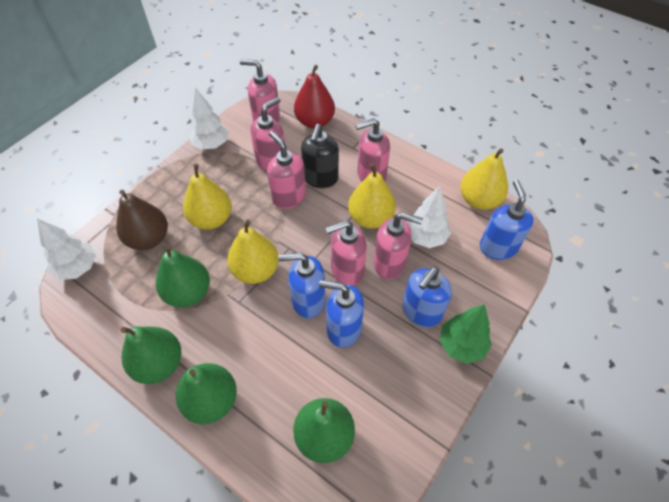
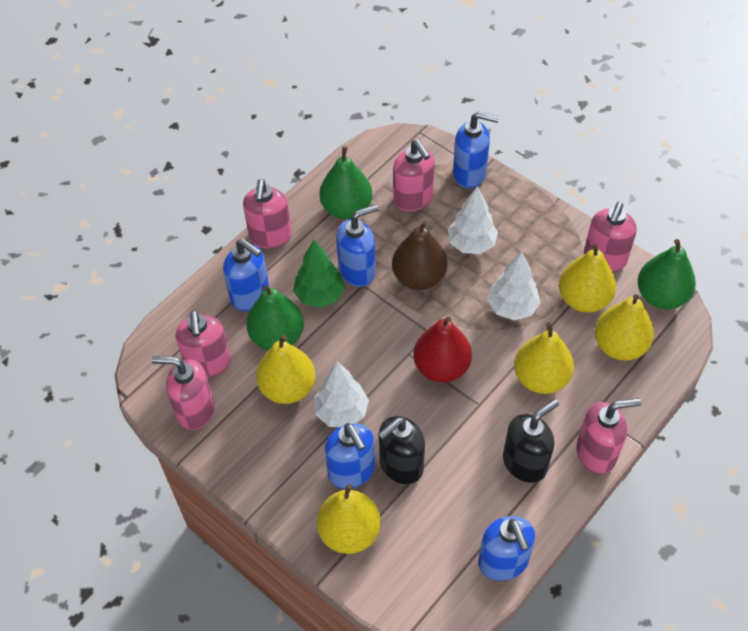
black soap dispenser: 1 -> 2
blue soap dispenser: 4 -> 5
green pear: 4 -> 3
yellow pear: 4 -> 5

